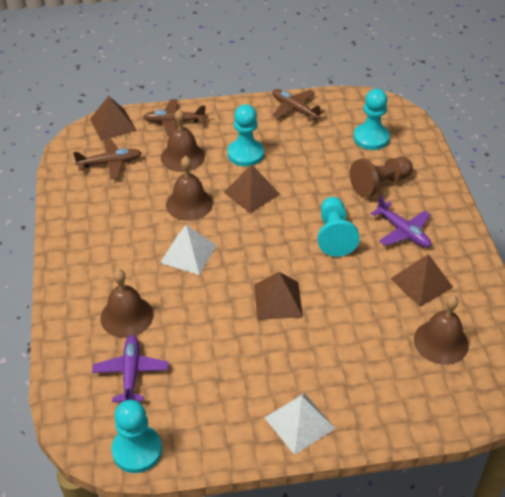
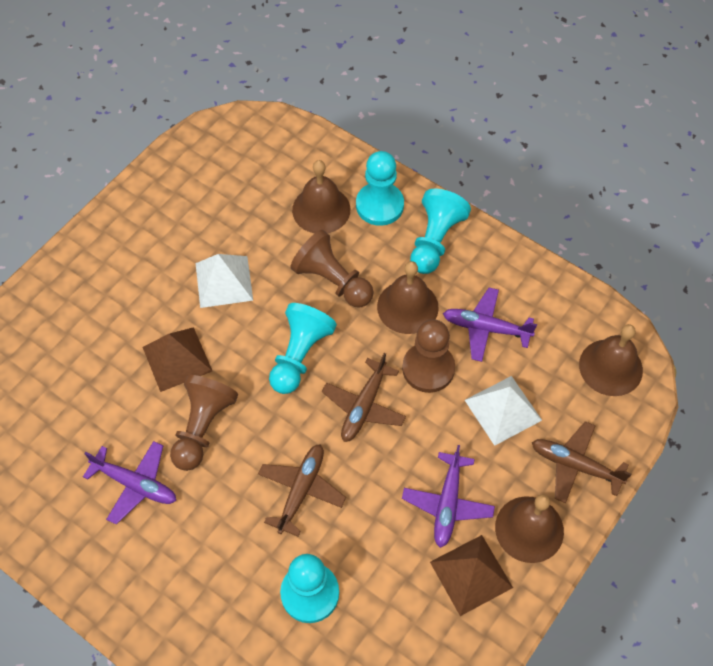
brown pawn: 1 -> 3
brown pyramid: 4 -> 2
purple plane: 2 -> 3

